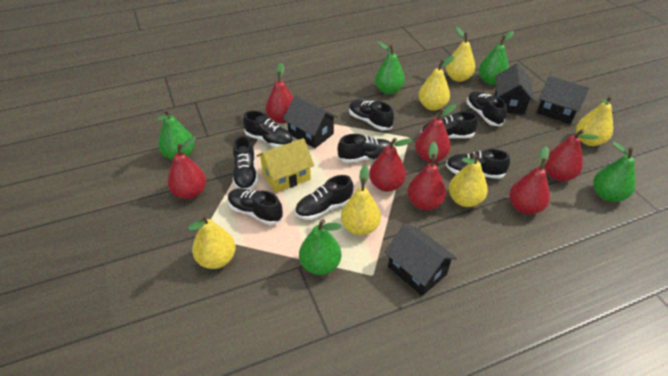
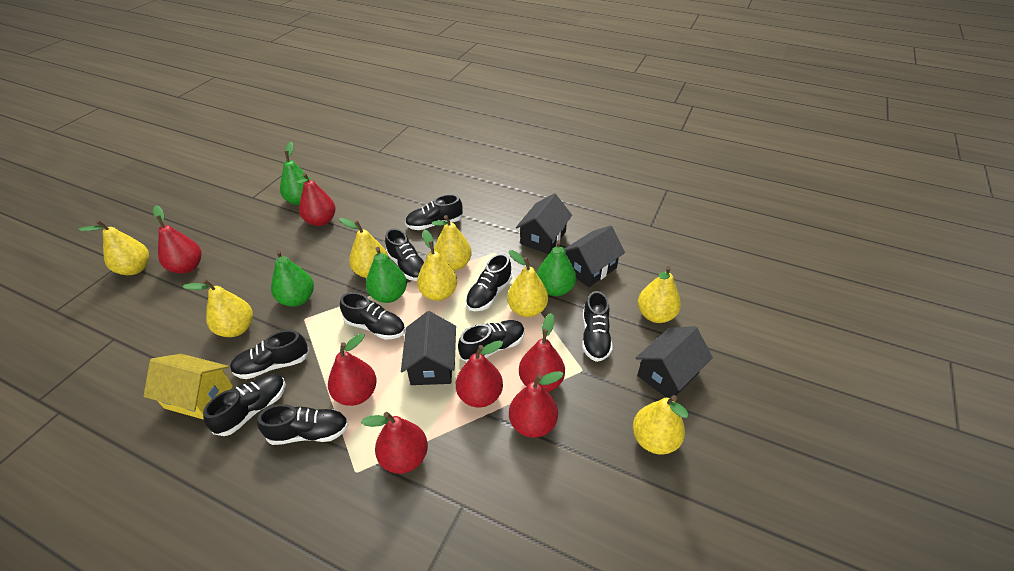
green pear: 5 -> 4
yellow pear: 6 -> 8

